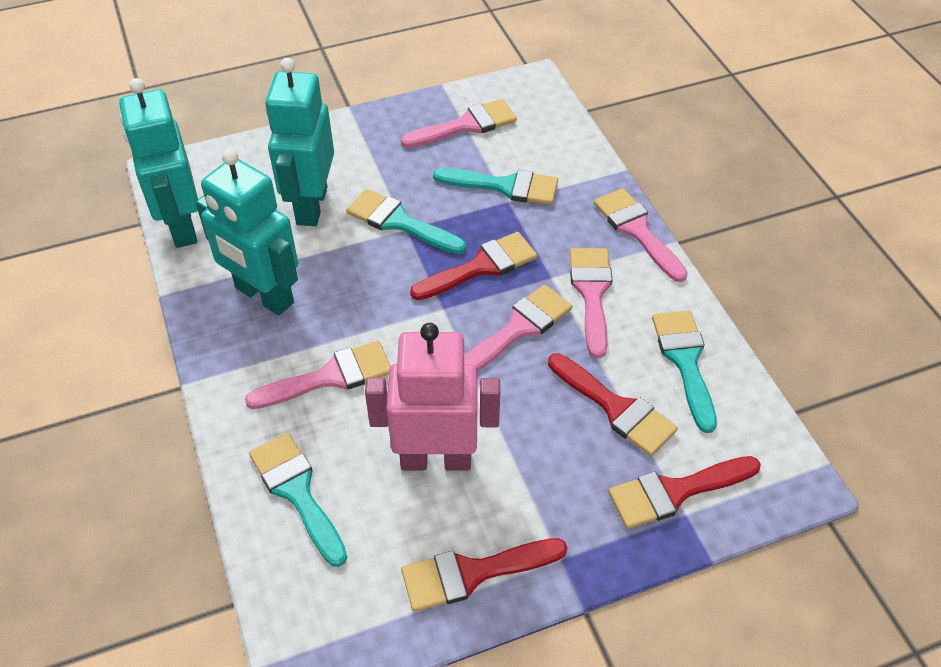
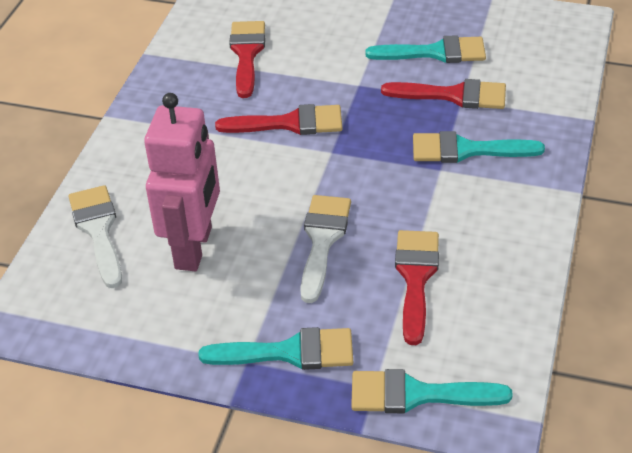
pink brush: 5 -> 0
turquoise robot: 3 -> 0
white brush: 0 -> 2

